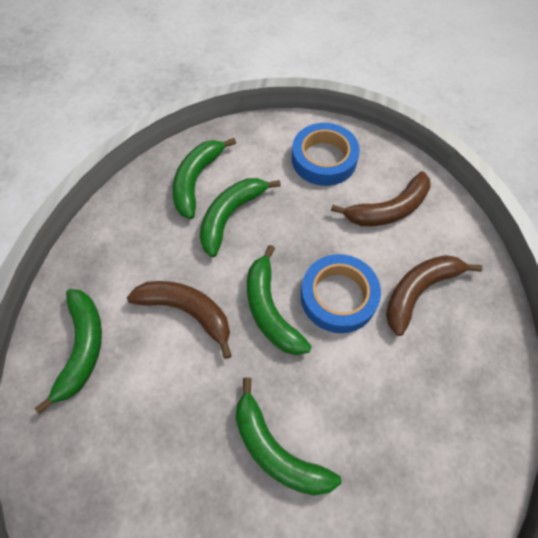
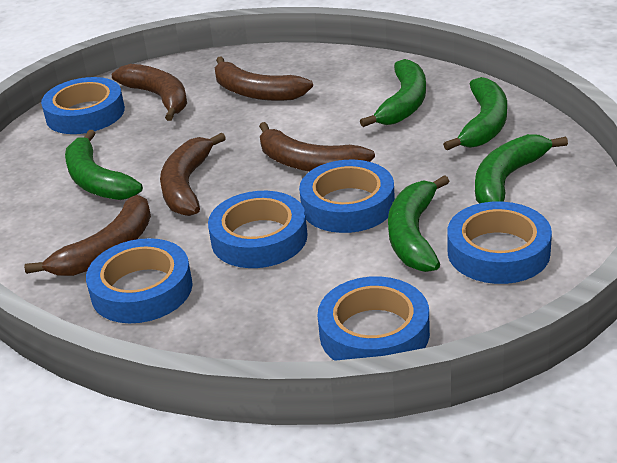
blue tape: 2 -> 6
brown banana: 3 -> 5

